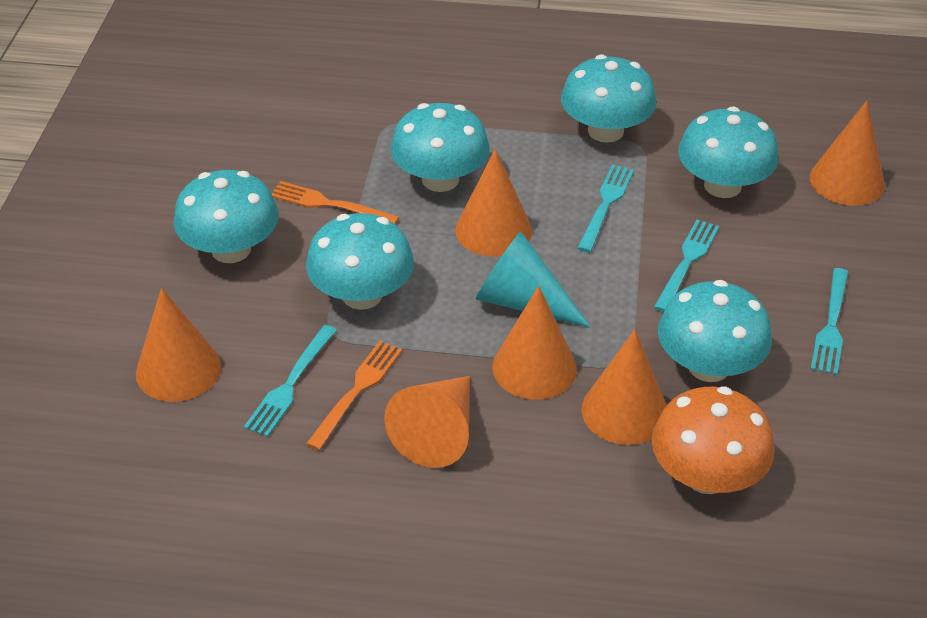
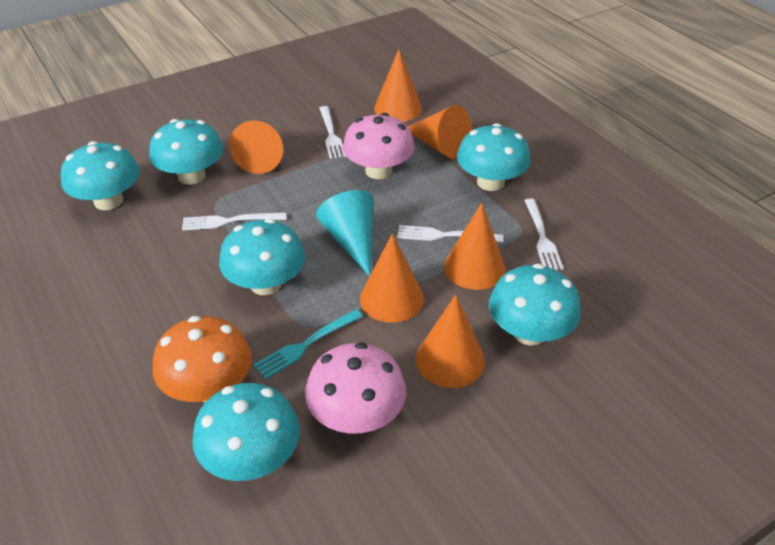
orange fork: 2 -> 0
pink mushroom: 0 -> 2
turquoise fork: 4 -> 1
white fork: 0 -> 4

